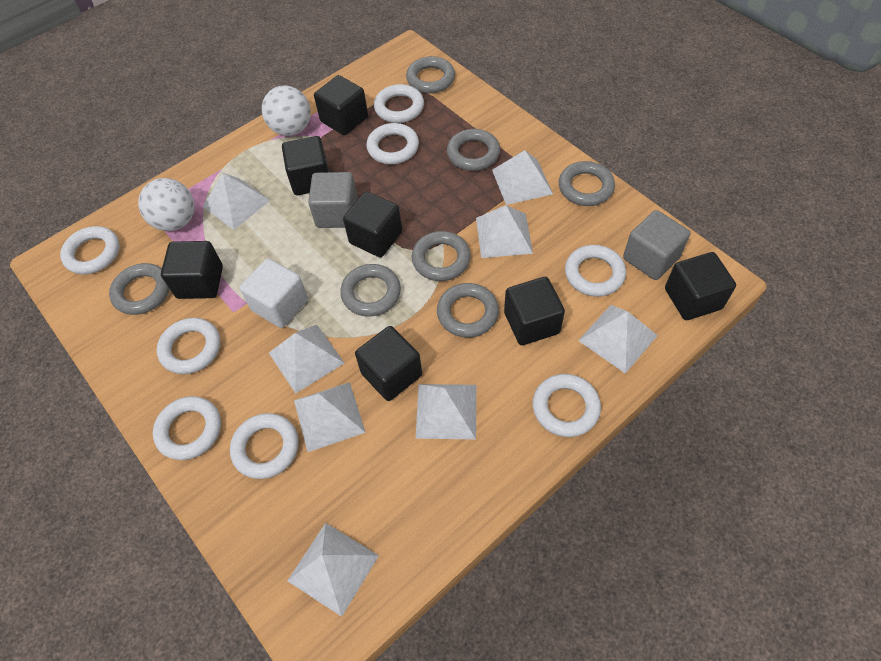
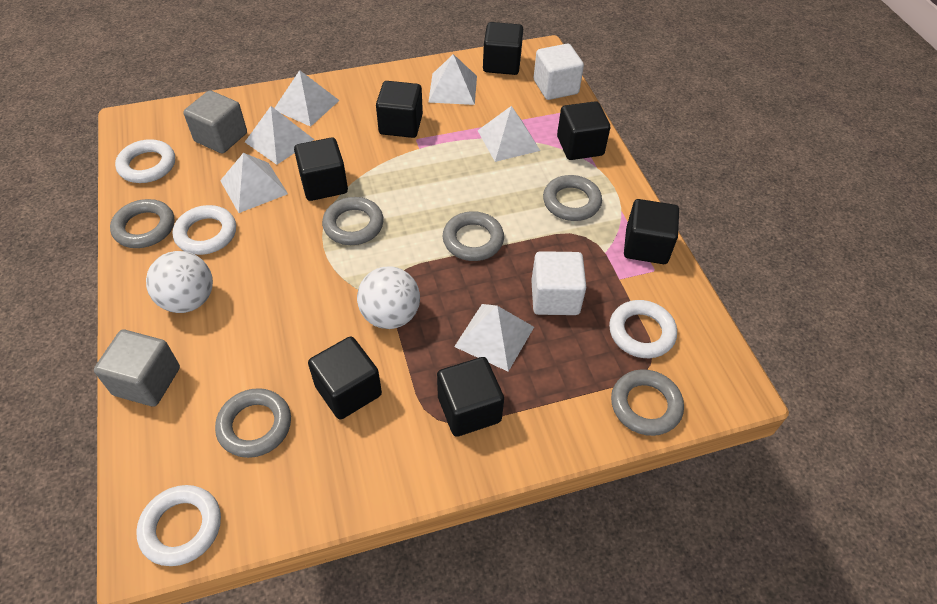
grey ring: 7 -> 6
white cube: 1 -> 2
white pyramid: 8 -> 6
white ring: 8 -> 4

